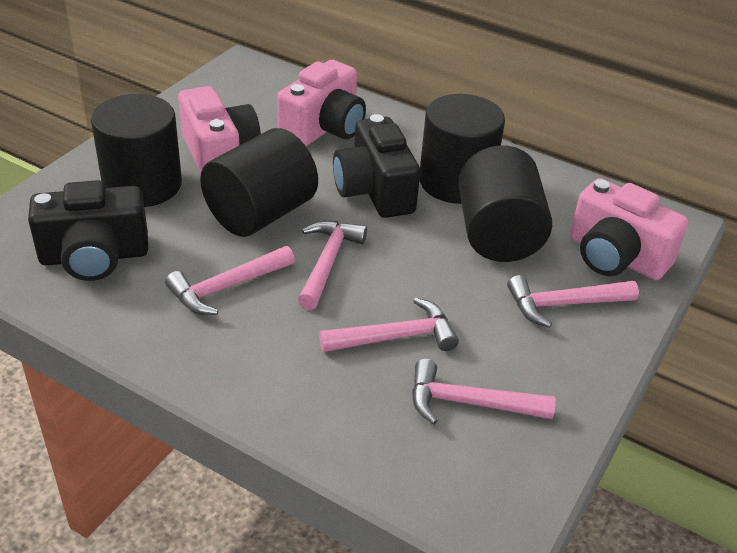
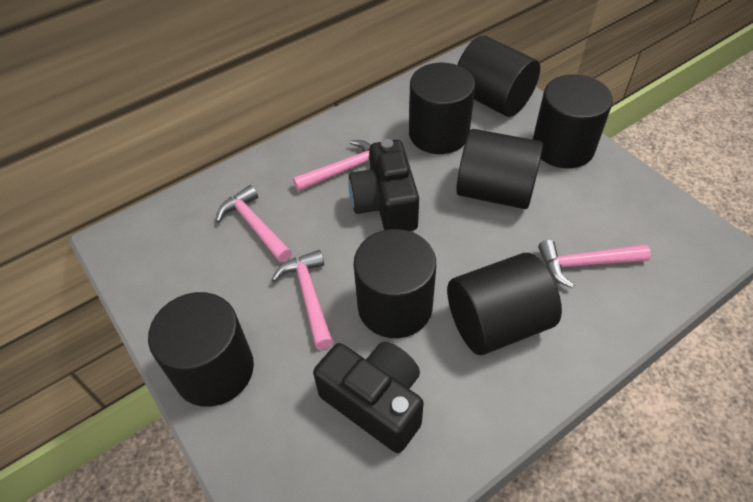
black cylinder: 4 -> 7
pink camera: 3 -> 0
pink hammer: 5 -> 4

